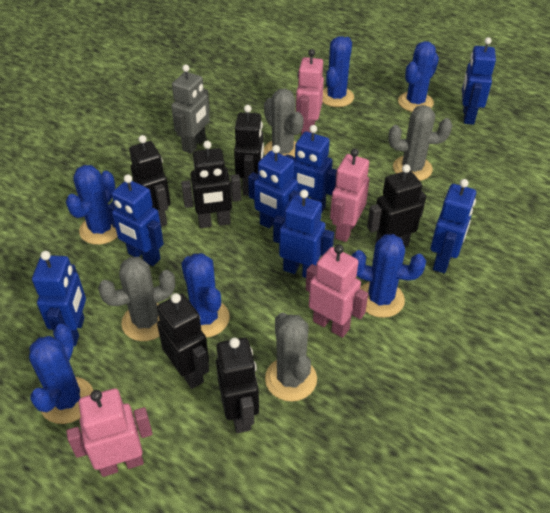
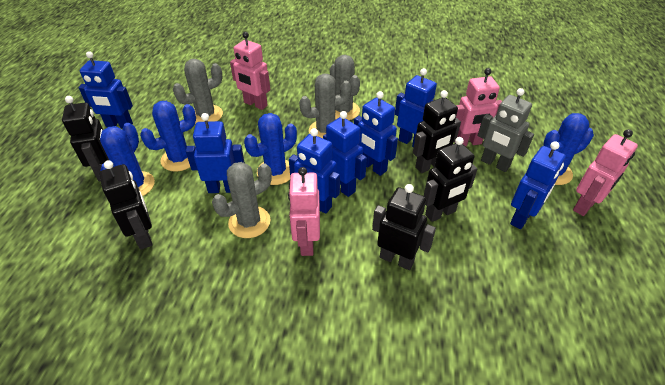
black robot: 6 -> 5
blue cactus: 6 -> 4

